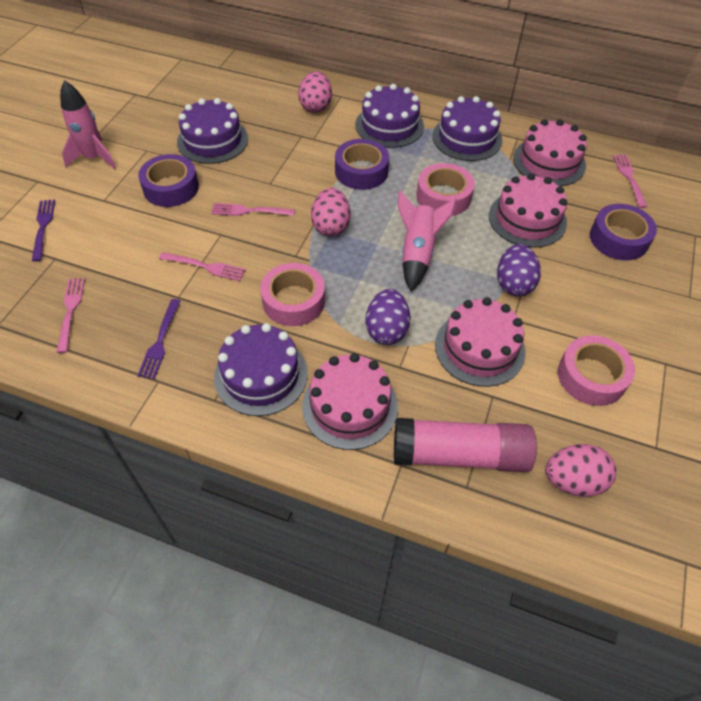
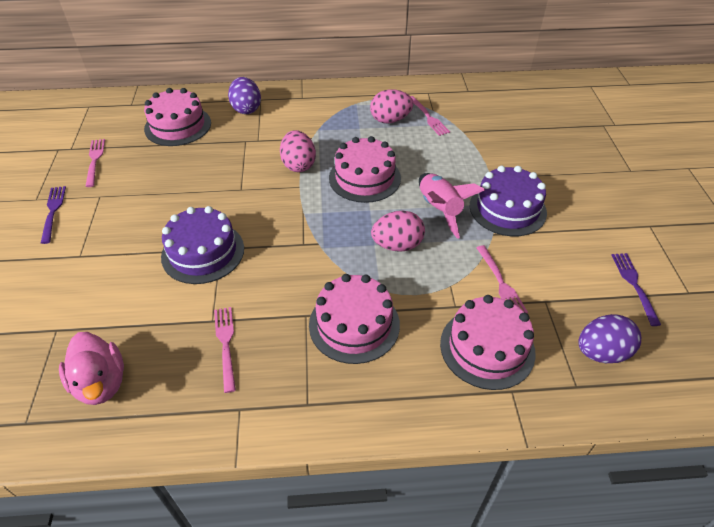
pink duck: 0 -> 1
pink glue stick: 1 -> 0
pink rocket: 2 -> 1
pink tape: 3 -> 0
purple cake: 4 -> 2
purple tape: 3 -> 0

